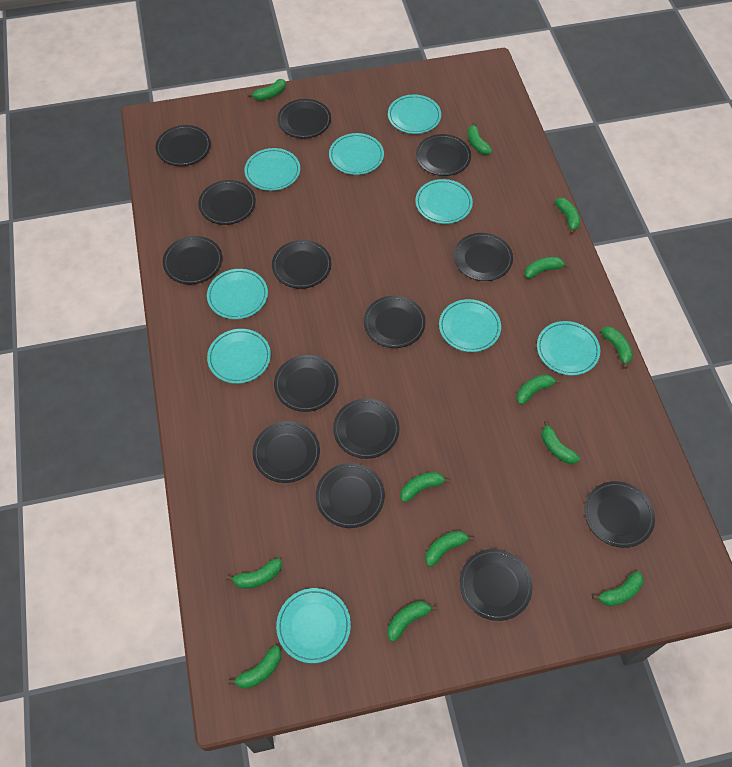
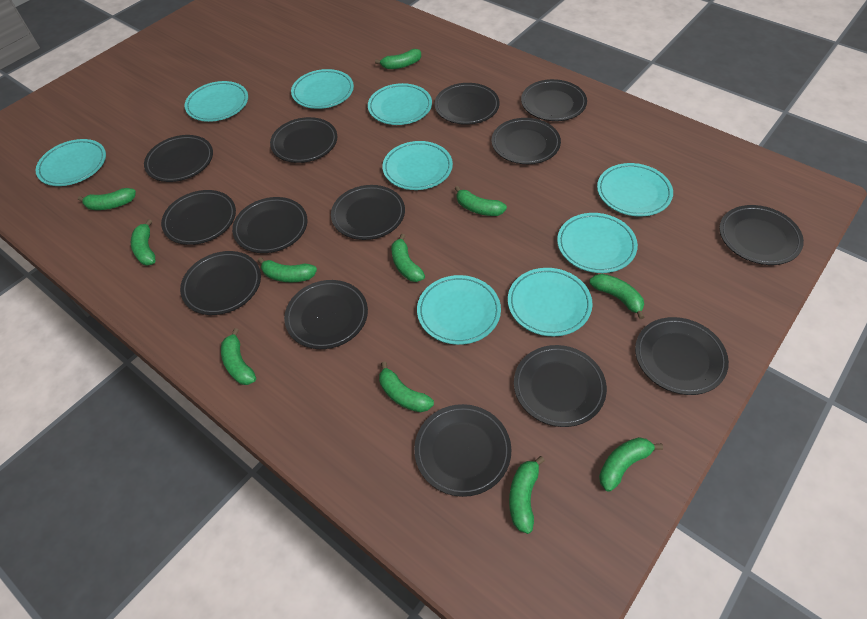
green banana: 13 -> 11

